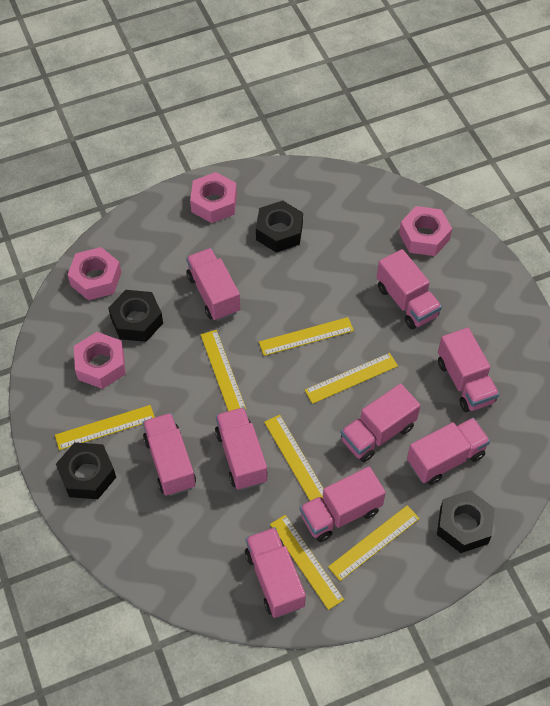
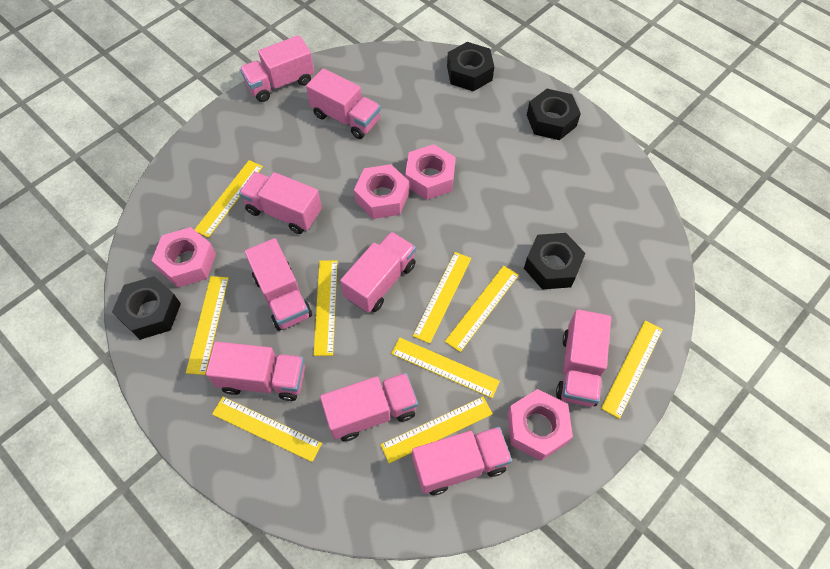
yellow ruler: 7 -> 9

